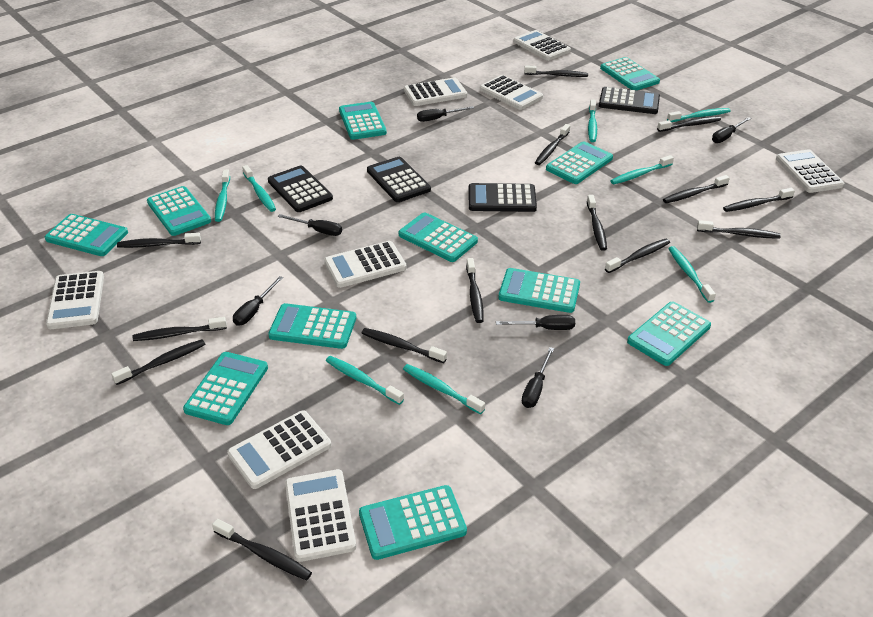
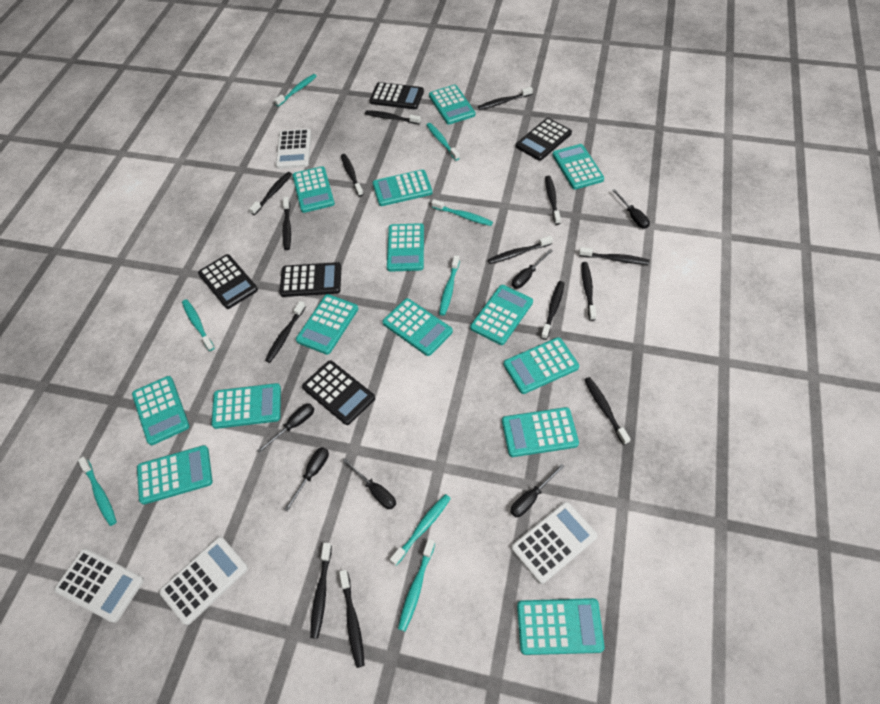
black calculator: 4 -> 5
turquoise calculator: 11 -> 14
white calculator: 8 -> 4

